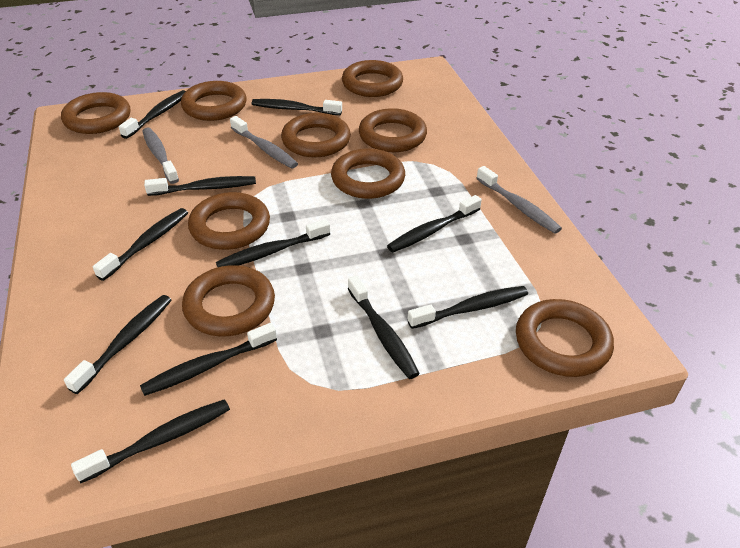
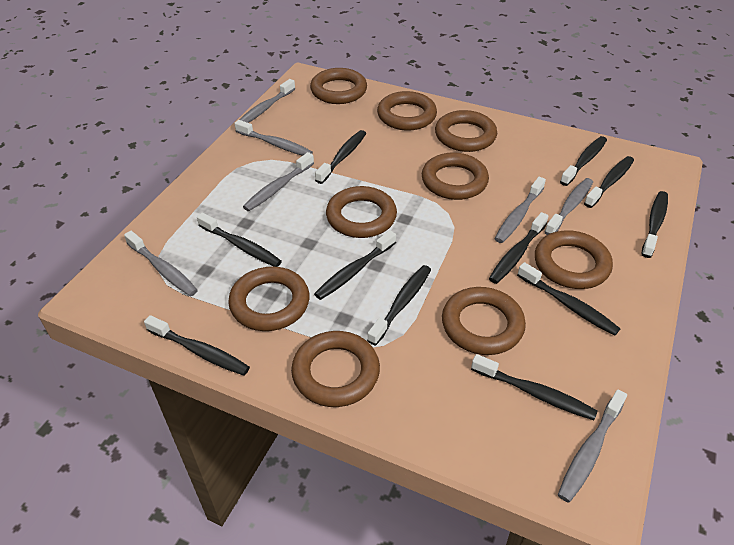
grey toothbrush: 3 -> 7

